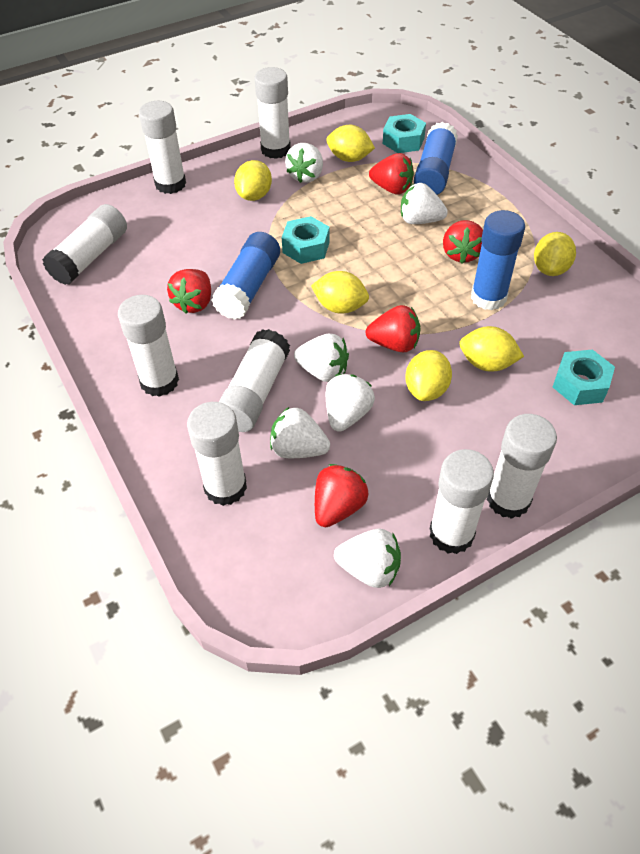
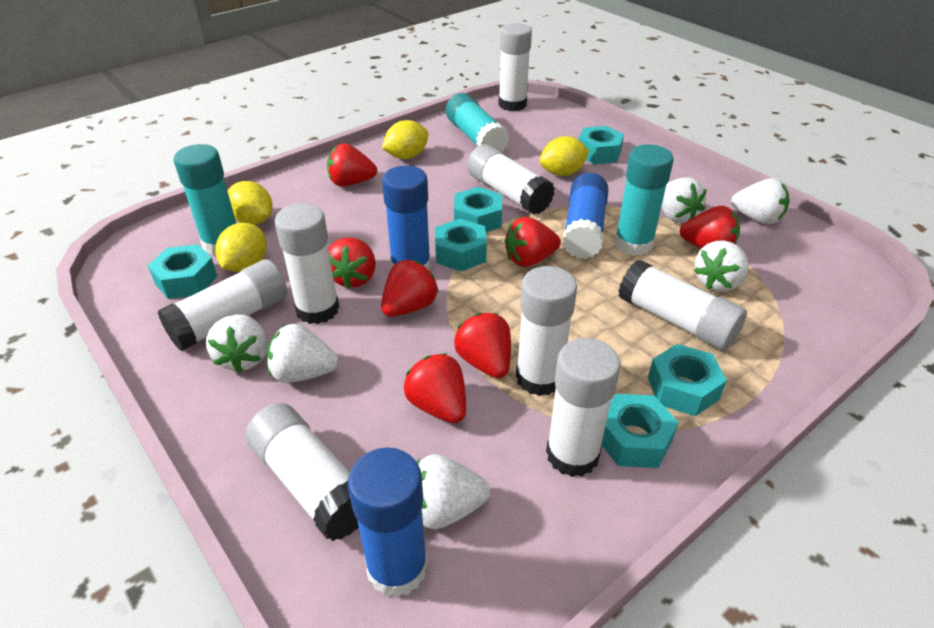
red strawberry: 5 -> 7
turquoise glue stick: 0 -> 3
turquoise nut: 3 -> 6
yellow lemon: 6 -> 4

